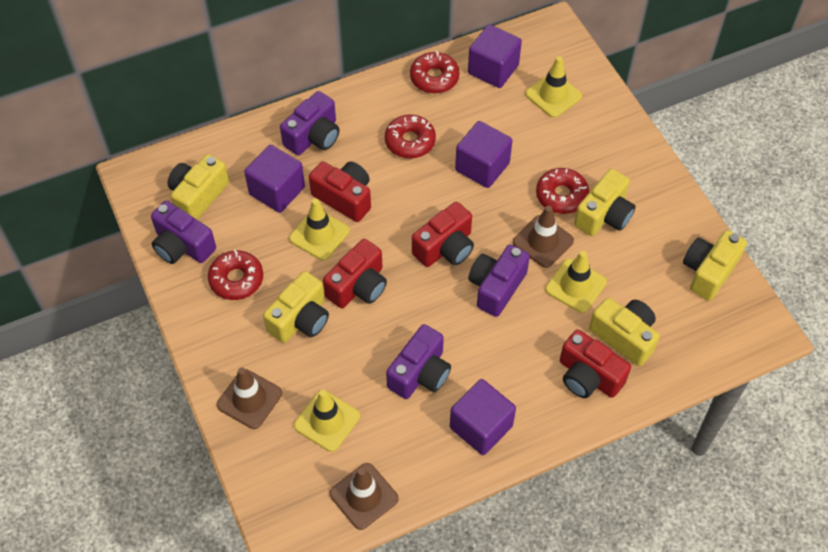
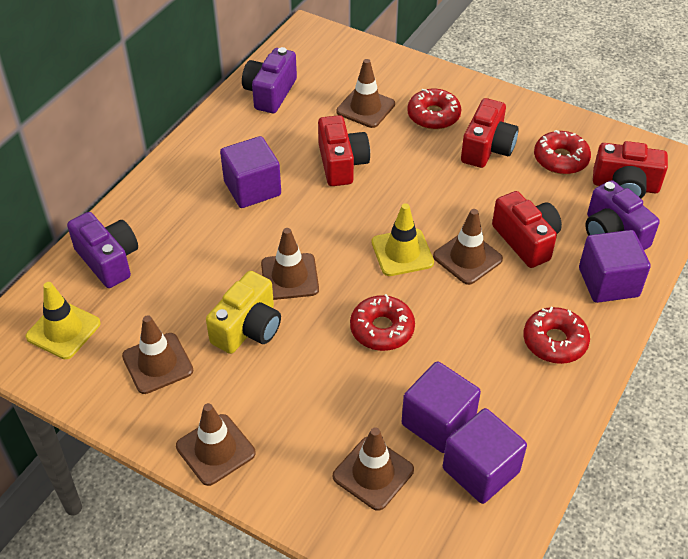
brown traffic cone: 3 -> 6
purple camera: 4 -> 3
yellow camera: 5 -> 1
yellow traffic cone: 4 -> 2

